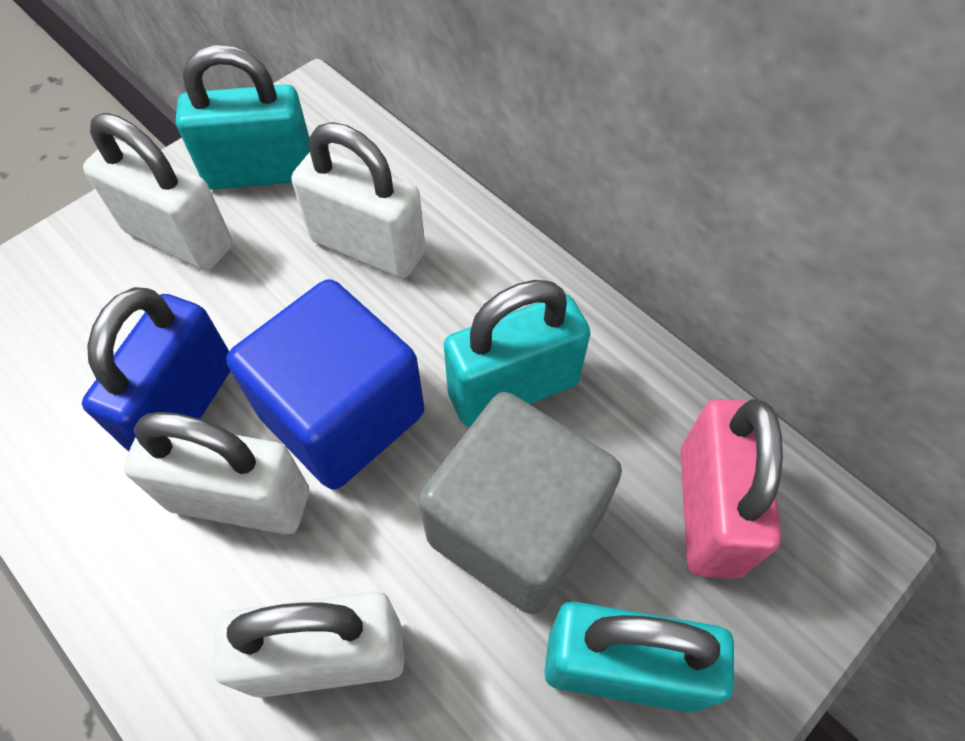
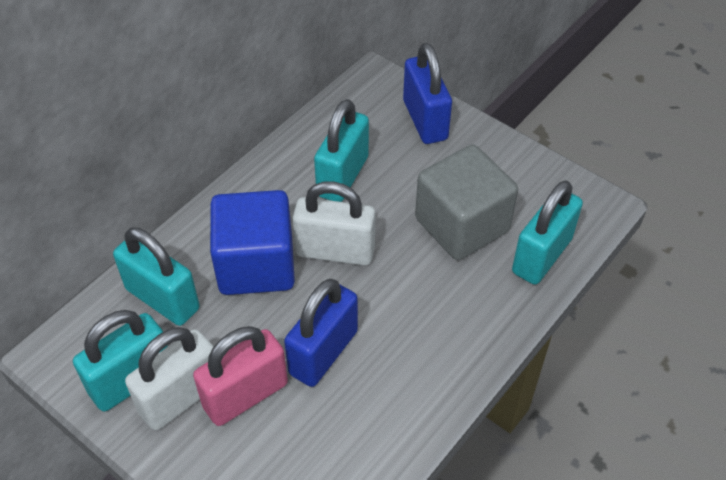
blue padlock: 1 -> 2
turquoise padlock: 3 -> 4
white padlock: 4 -> 2

